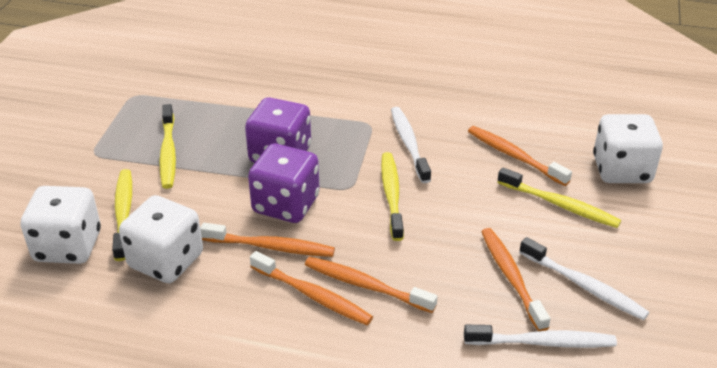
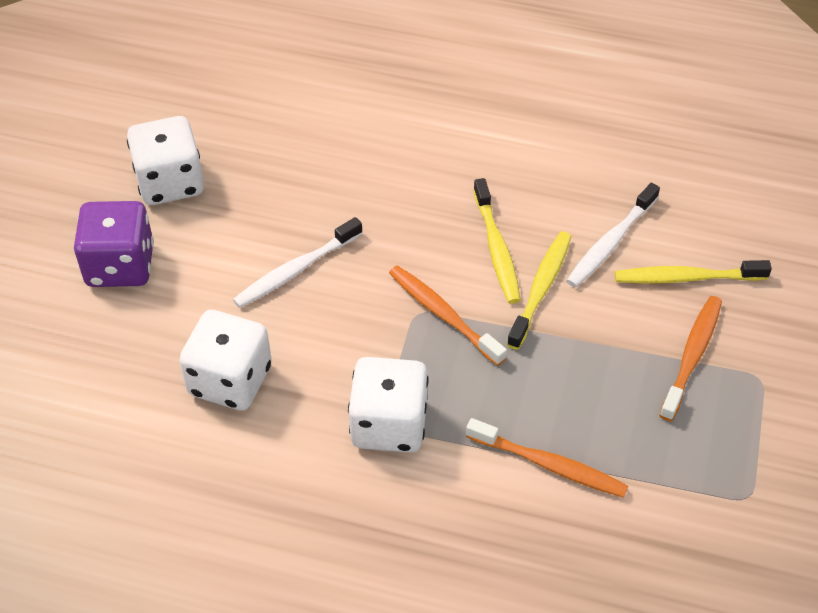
orange toothbrush: 5 -> 3
purple dice: 2 -> 1
white toothbrush: 3 -> 2
yellow toothbrush: 4 -> 3

